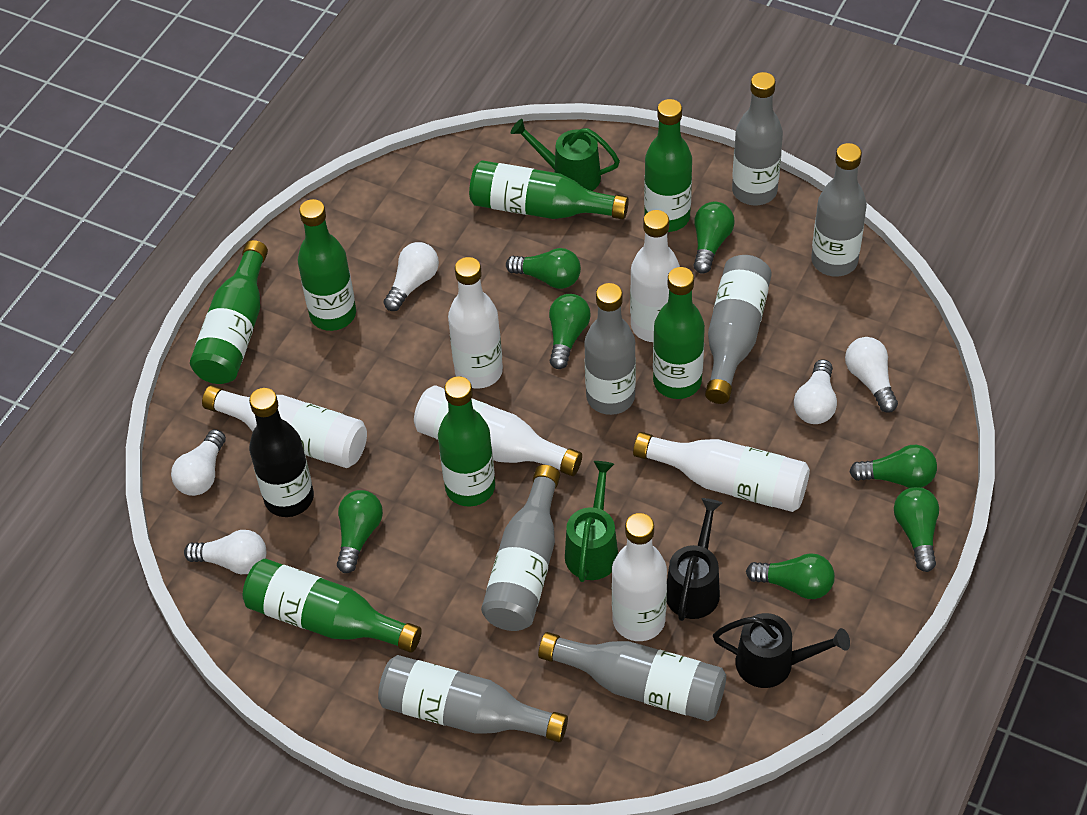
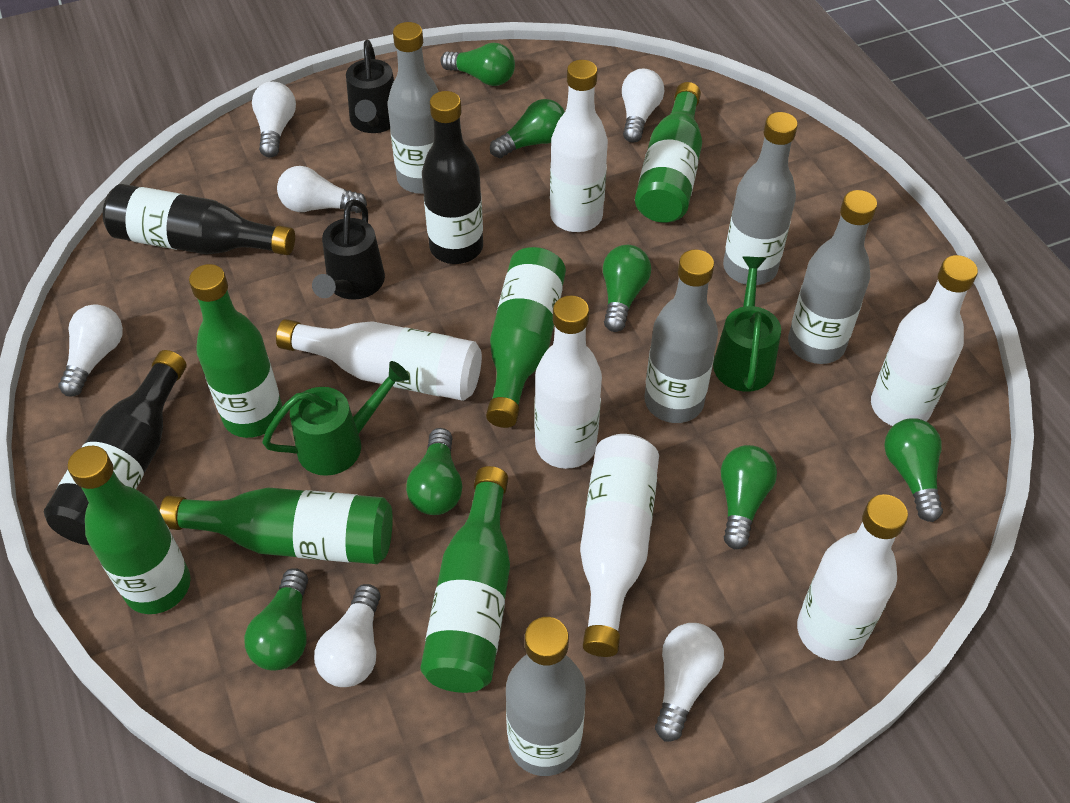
black bottle: 1 -> 3
green bottle: 7 -> 6
grey bottle: 7 -> 5
white light bulb: 5 -> 6

